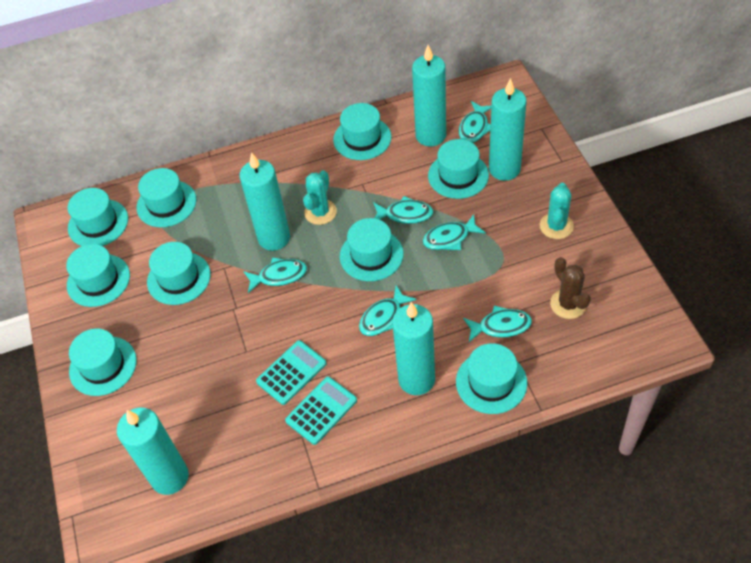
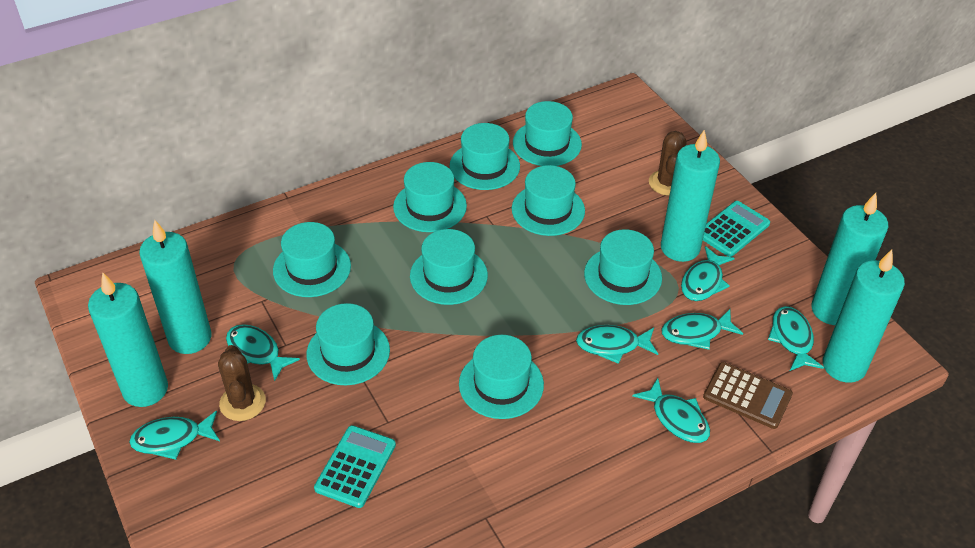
brown cactus: 1 -> 2
brown calculator: 0 -> 1
turquoise cactus: 2 -> 0
turquoise fish: 6 -> 7

